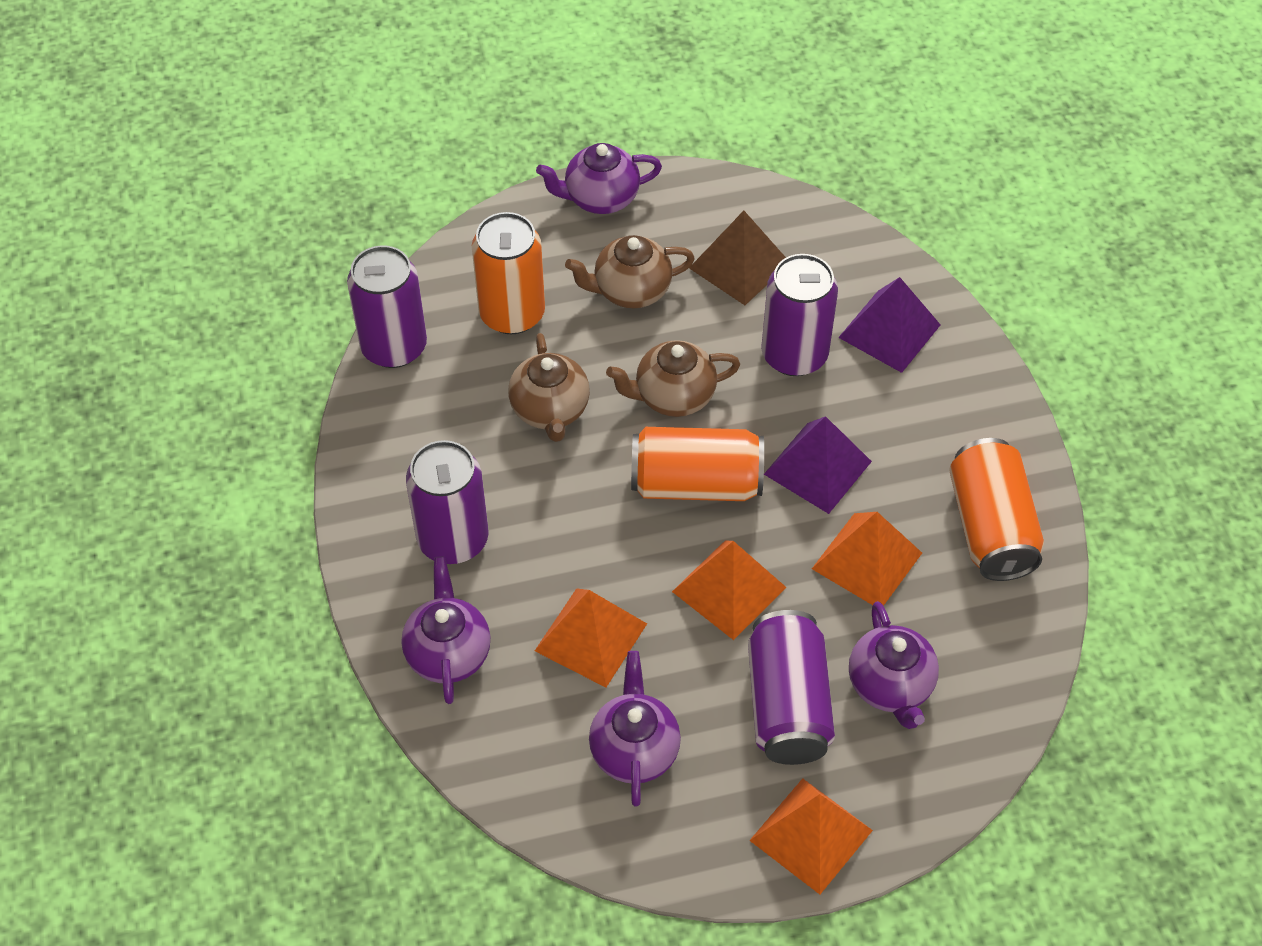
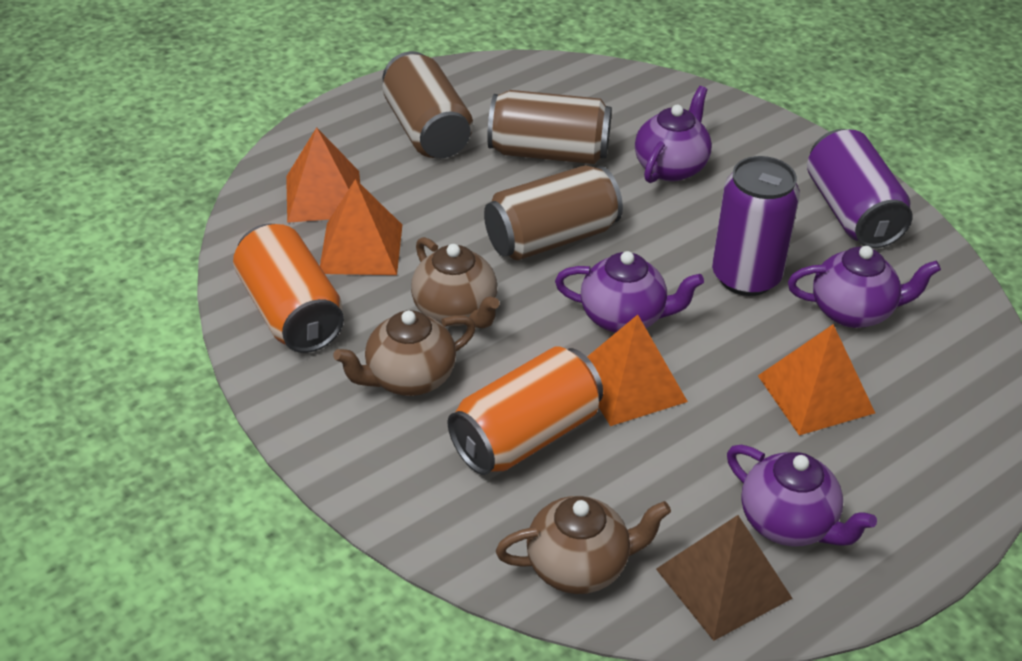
brown can: 0 -> 3
orange can: 3 -> 2
purple can: 4 -> 2
purple pyramid: 2 -> 0

